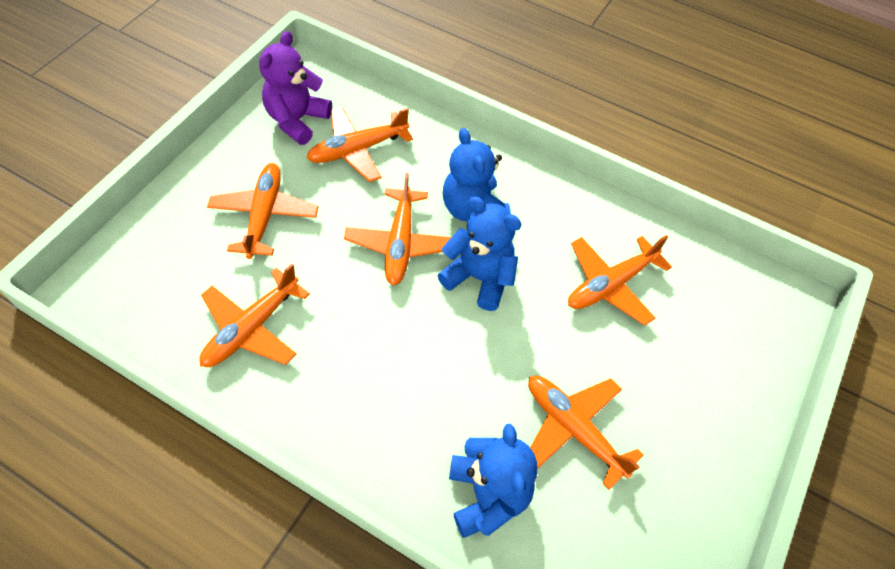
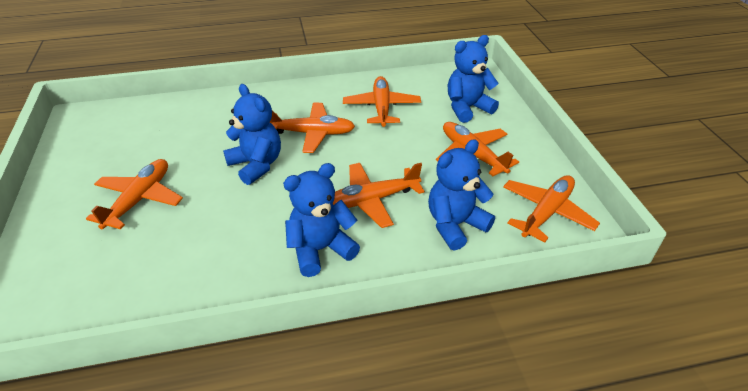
blue teddy bear: 3 -> 4
purple teddy bear: 1 -> 0

